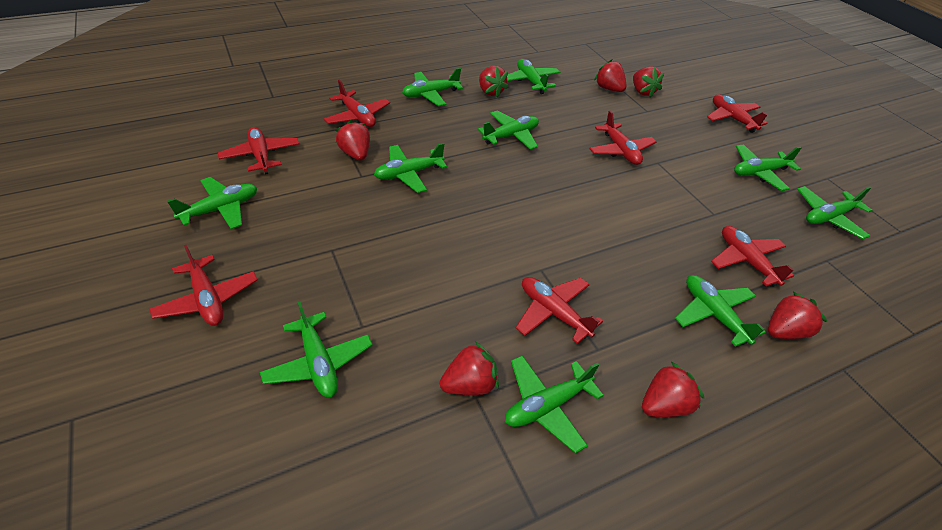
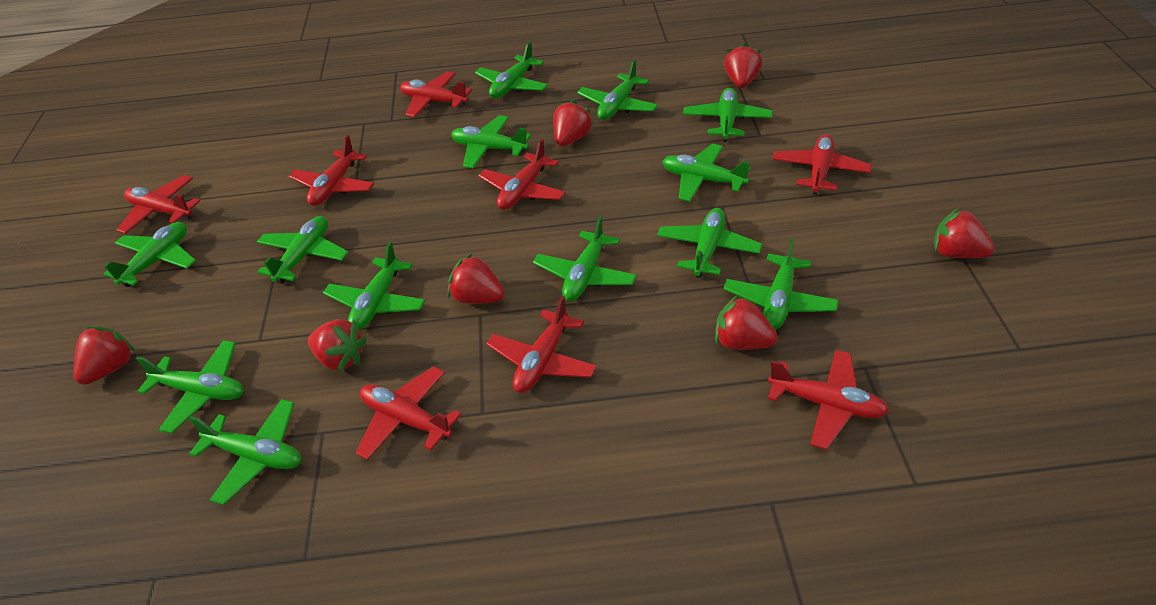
green plane: 10 -> 13
red plane: 7 -> 8

